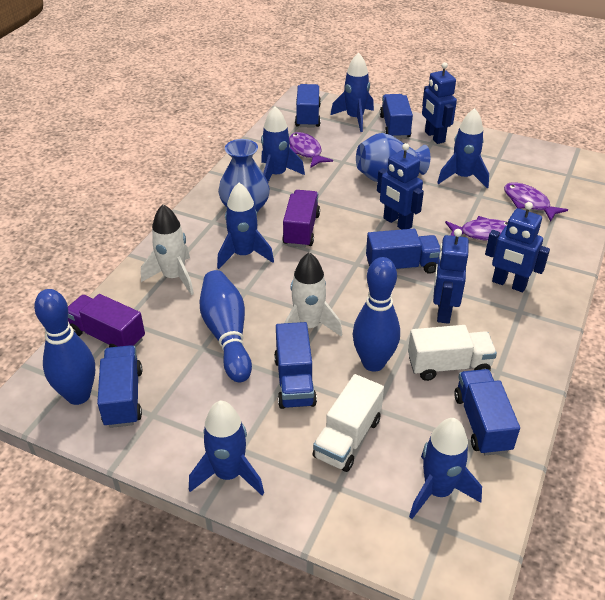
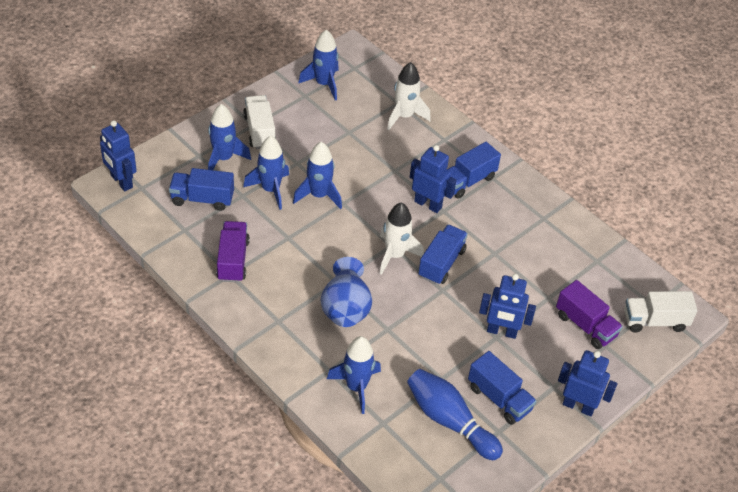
blue bowling pin: 3 -> 1
blue rocket: 6 -> 5
blue truck: 6 -> 4
blue vase: 2 -> 1
purple fish: 3 -> 0

